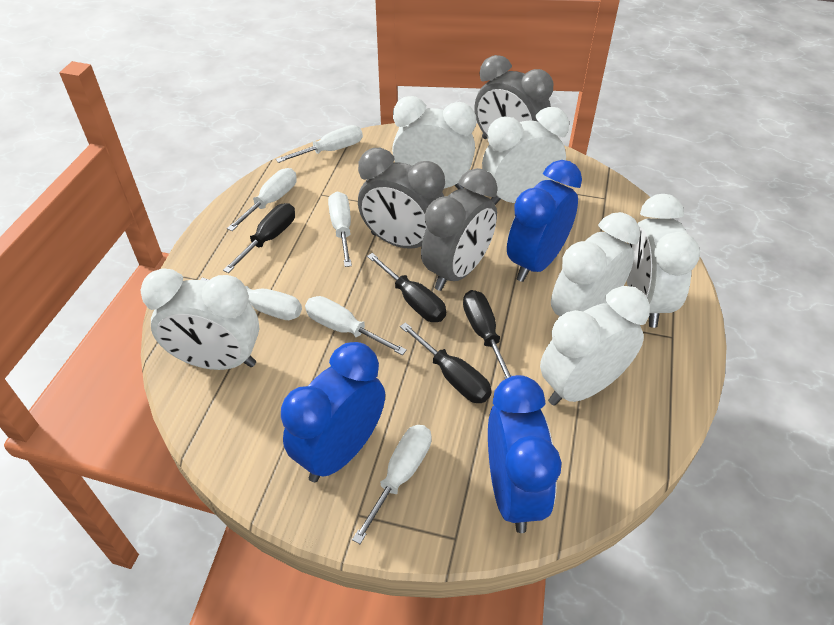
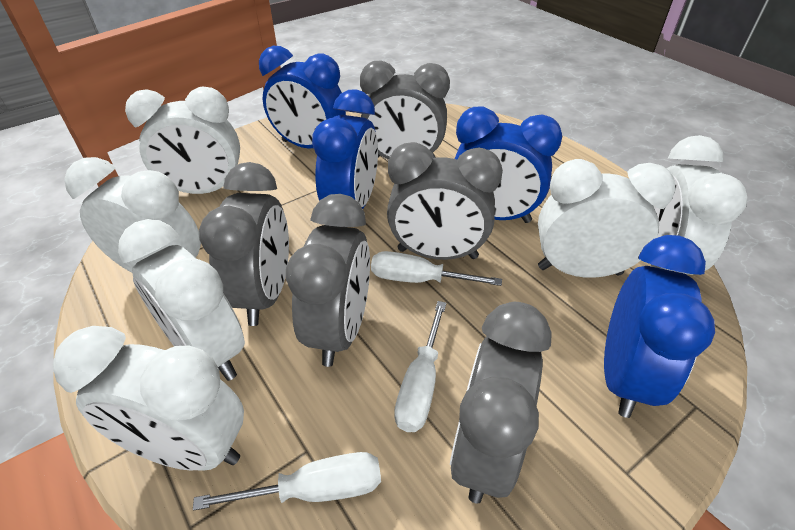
black screwdriver: 4 -> 0
blue clock: 3 -> 4
grey clock: 3 -> 5
white screwdriver: 6 -> 3

